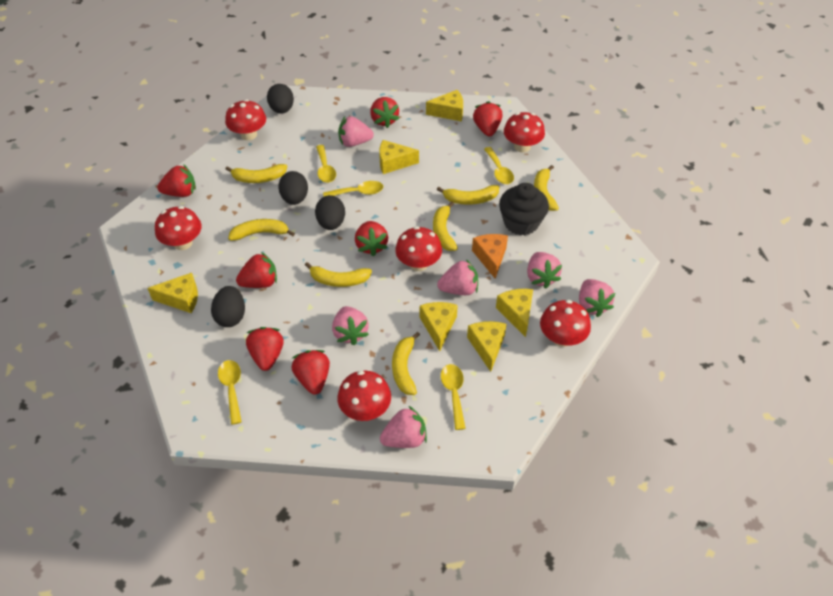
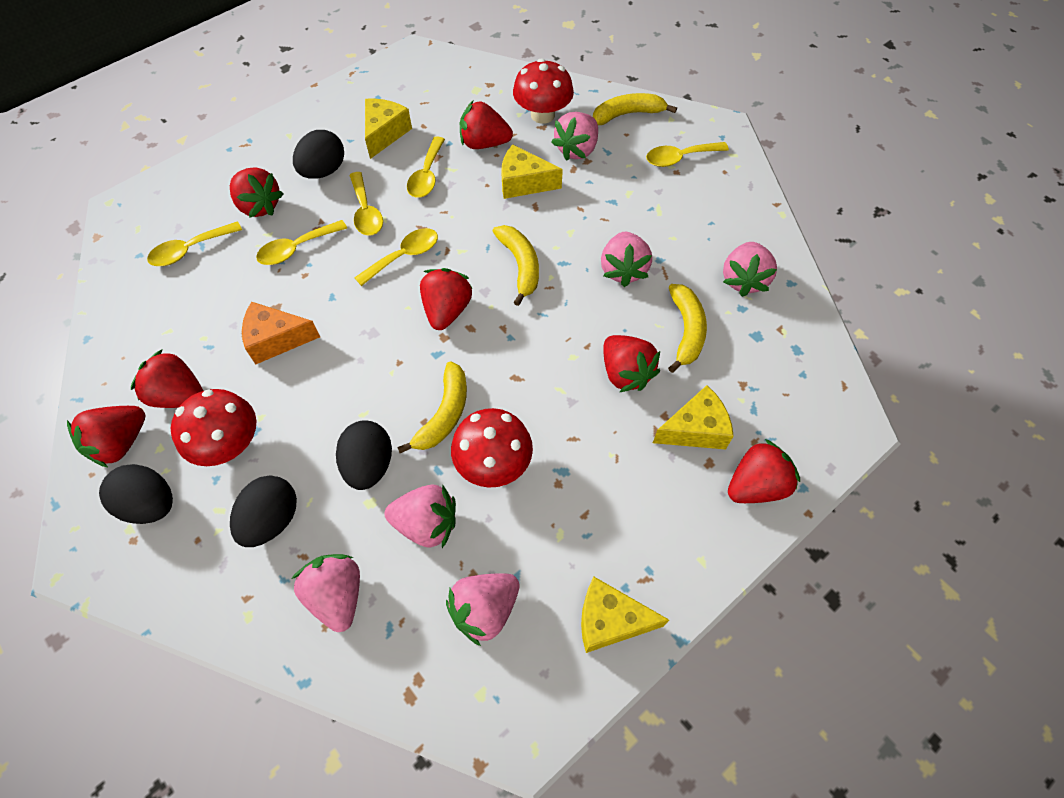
black cupcake: 1 -> 0
red mushroom: 6 -> 3
yellow banana: 7 -> 4
yellow cheese: 6 -> 4
yellow spoon: 5 -> 6

